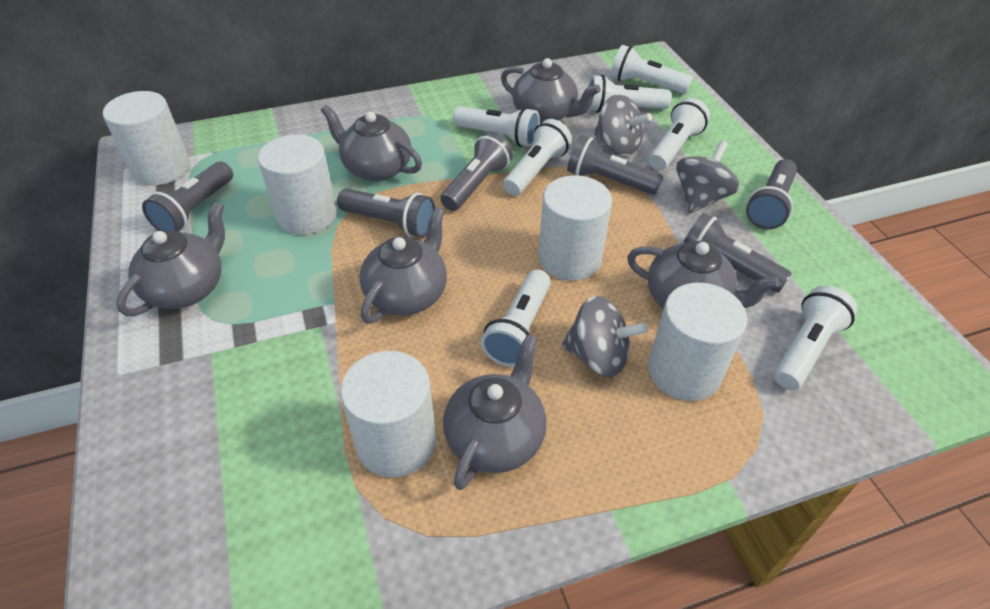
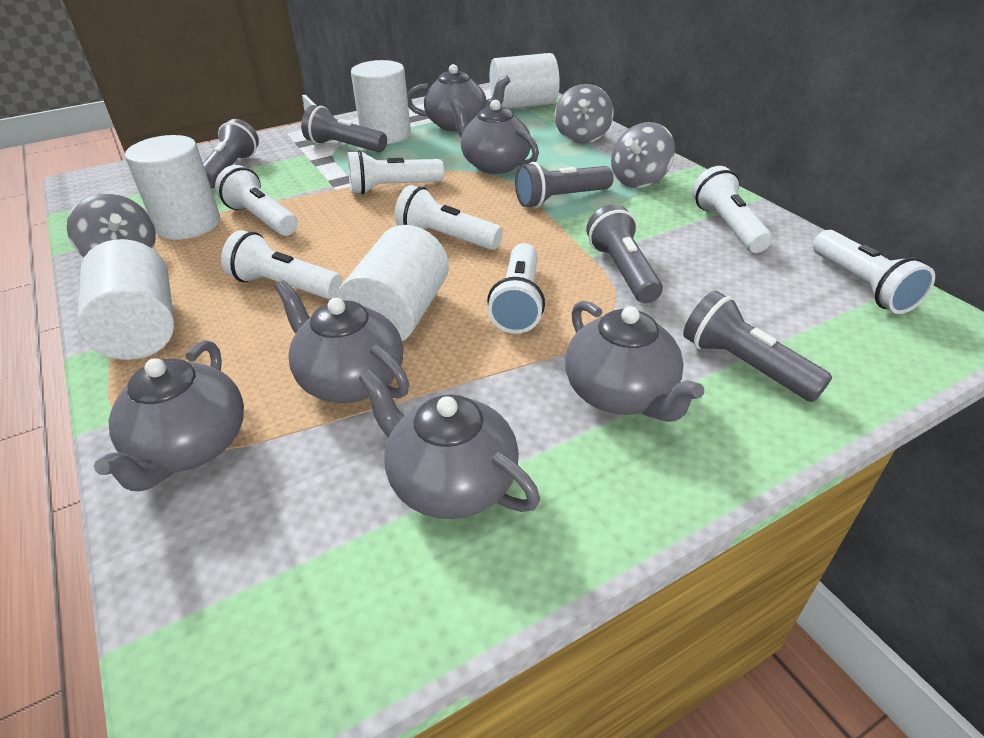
grey flashlight: 6 -> 5

